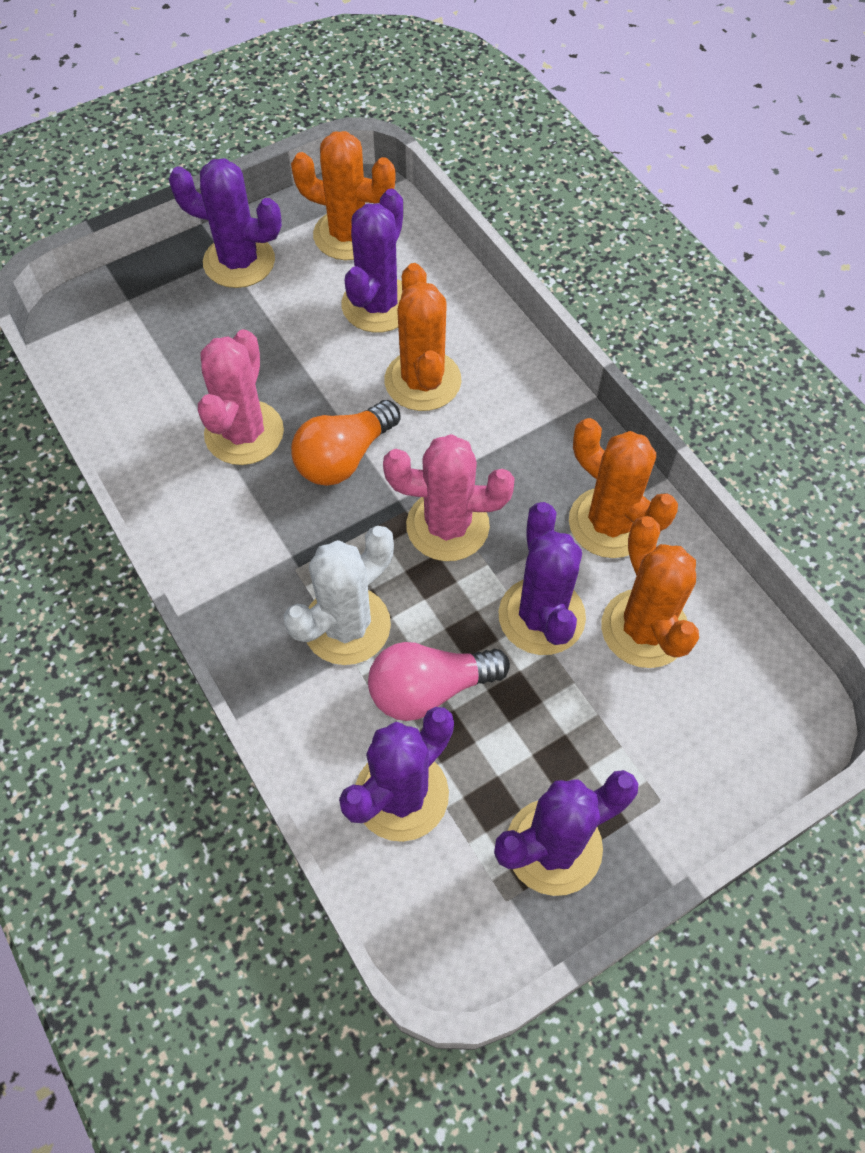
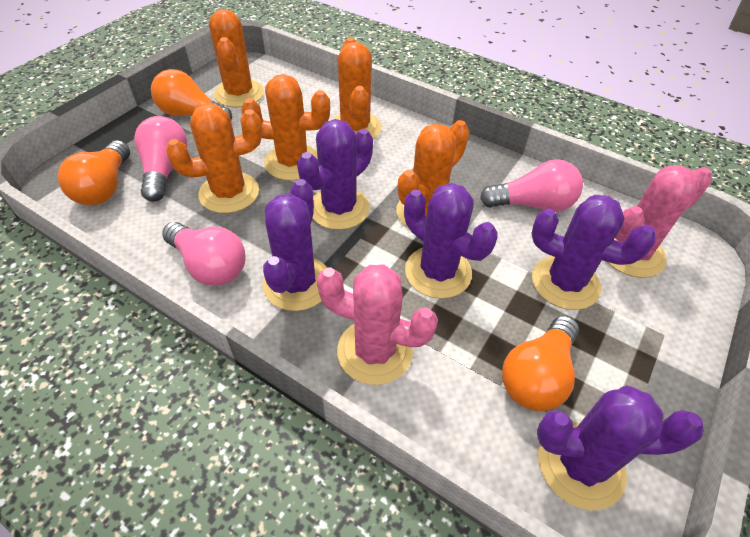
orange cactus: 4 -> 5
orange light bulb: 1 -> 3
pink light bulb: 1 -> 3
white cactus: 1 -> 0

